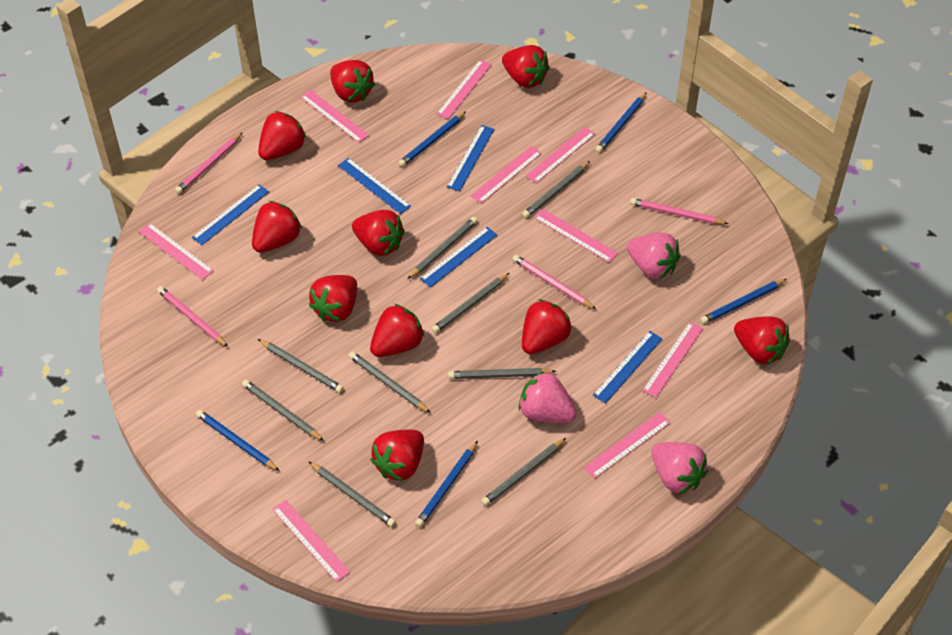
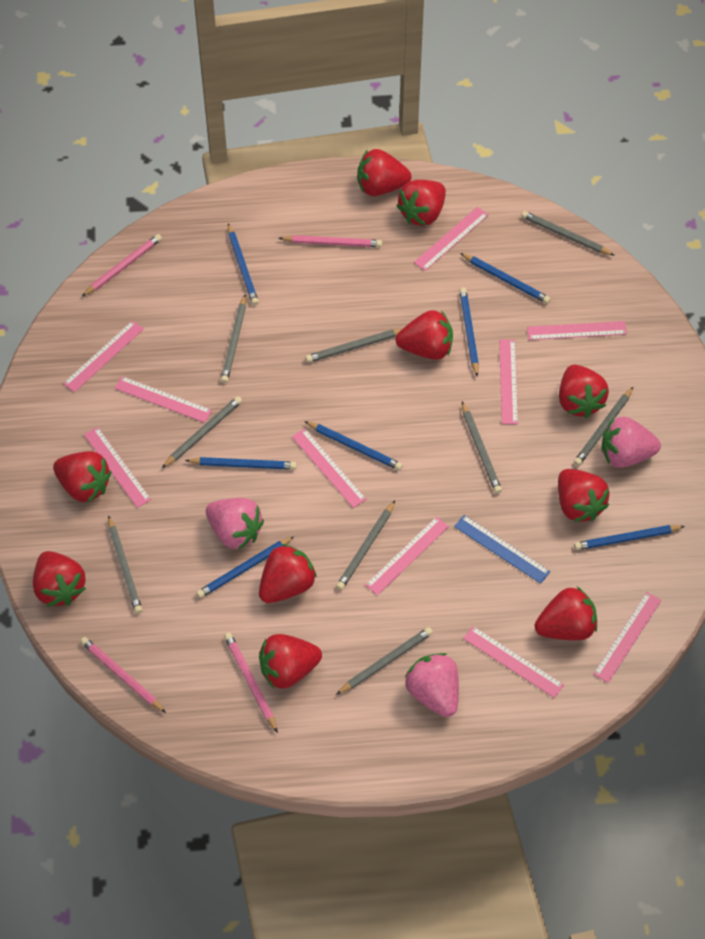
blue pencil: 5 -> 7
blue ruler: 5 -> 1
pink ruler: 9 -> 10

